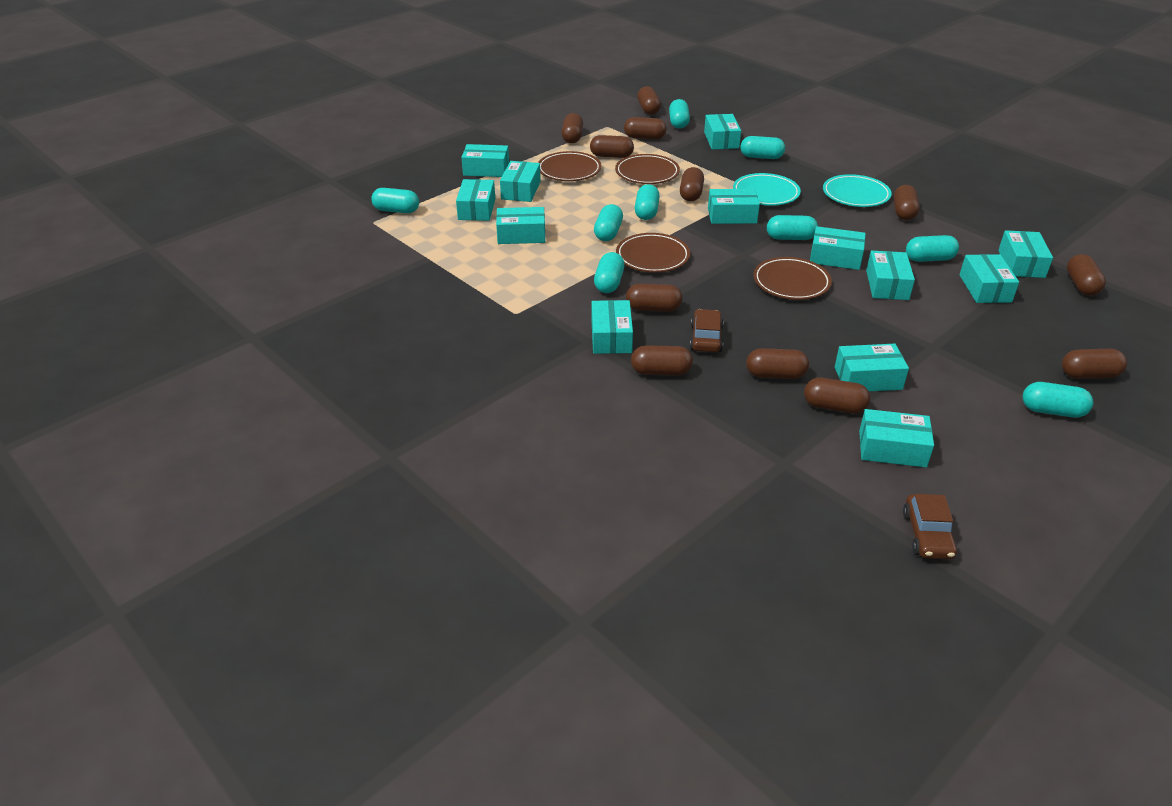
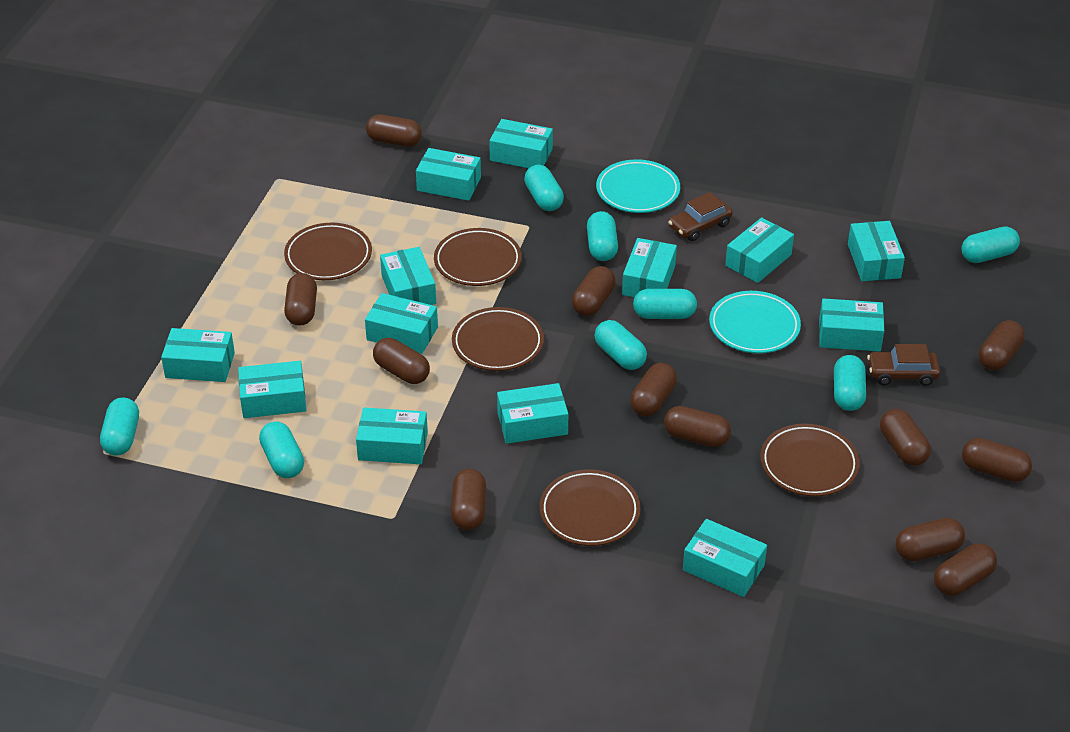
brown plate: 4 -> 5
turquoise capsule: 9 -> 8

